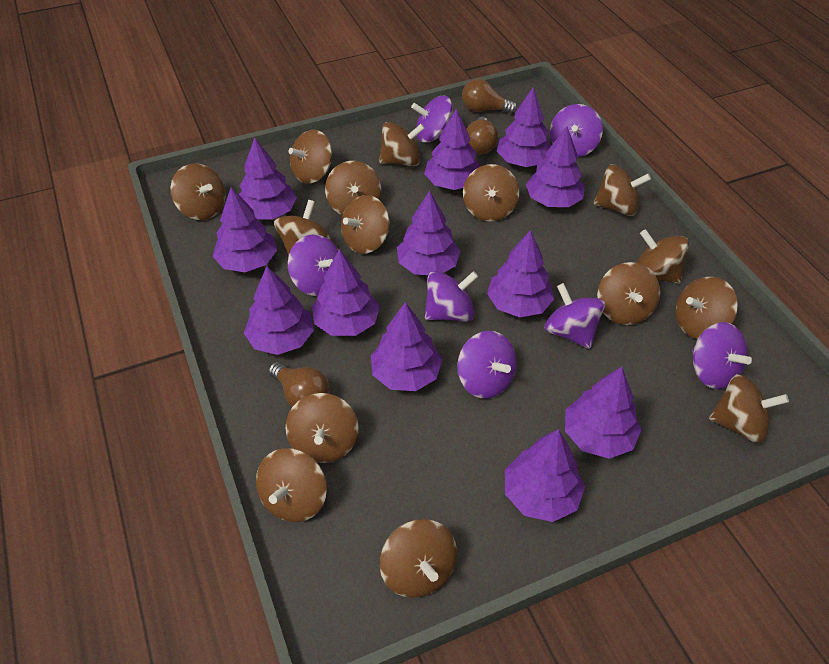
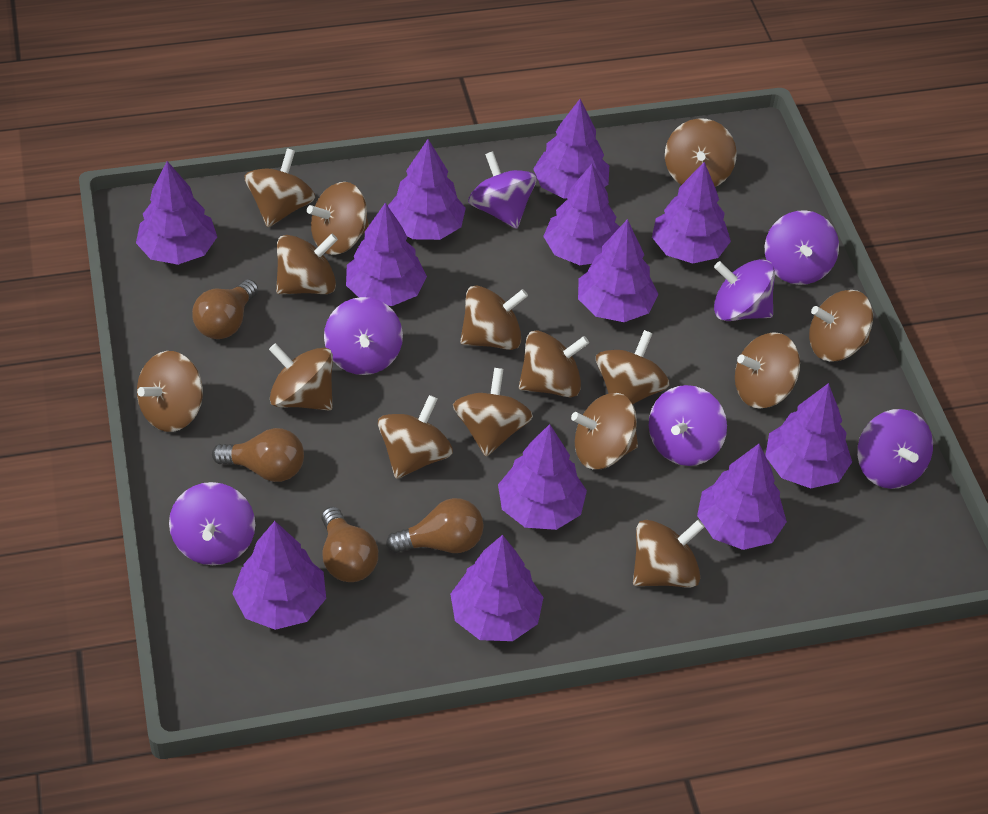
brown light bulb: 3 -> 4

